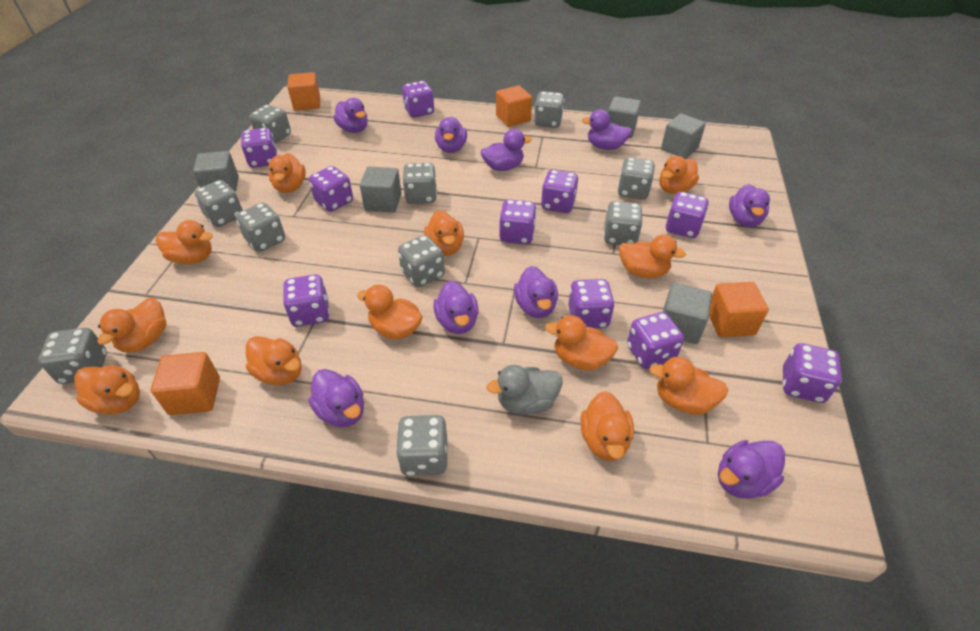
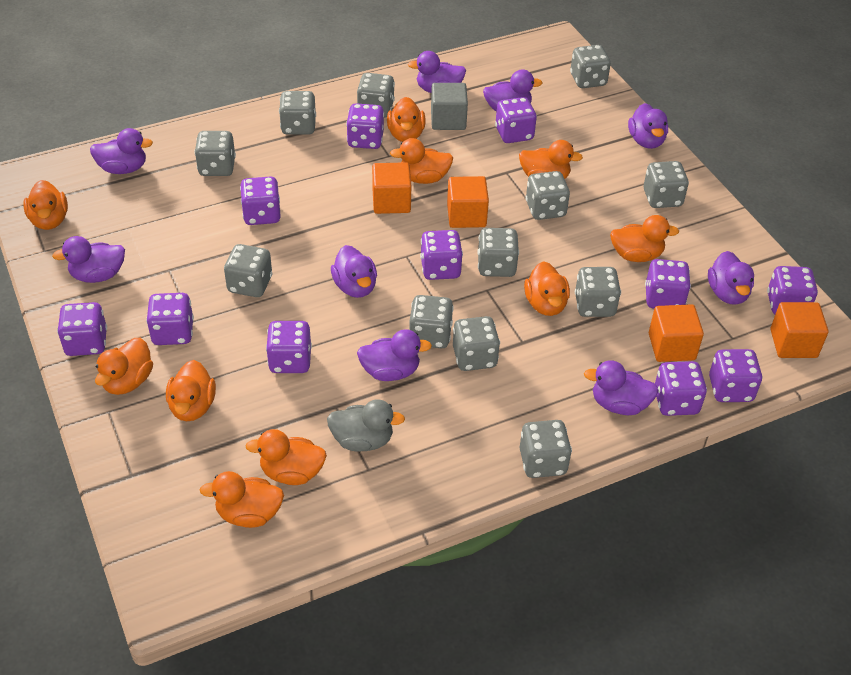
grey cube: 5 -> 1
grey dice: 10 -> 12
orange duck: 12 -> 10
purple dice: 10 -> 11

